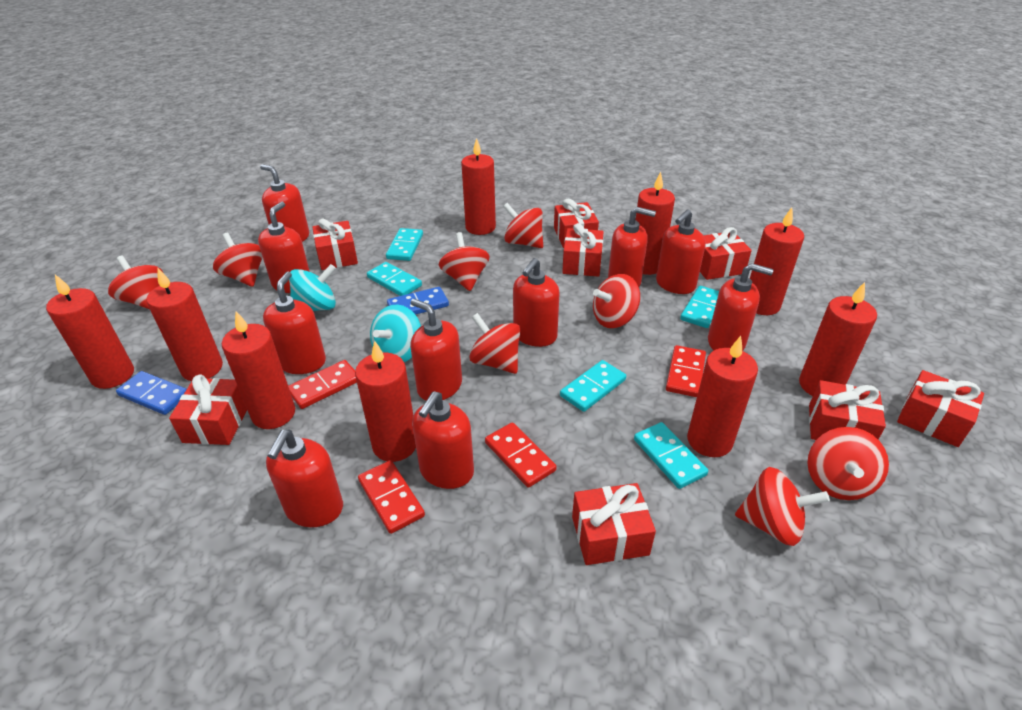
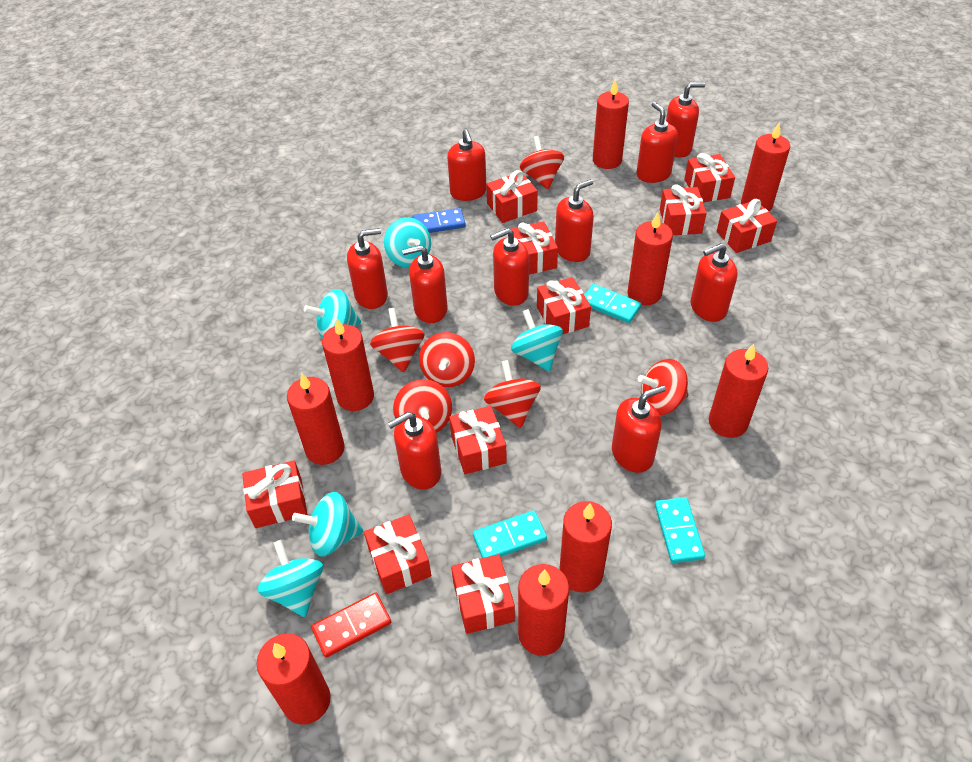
blue domino: 2 -> 1
red domino: 4 -> 1
red gift: 8 -> 10
red spinning top: 8 -> 6
turquoise domino: 5 -> 3
turquoise spinning top: 2 -> 5

